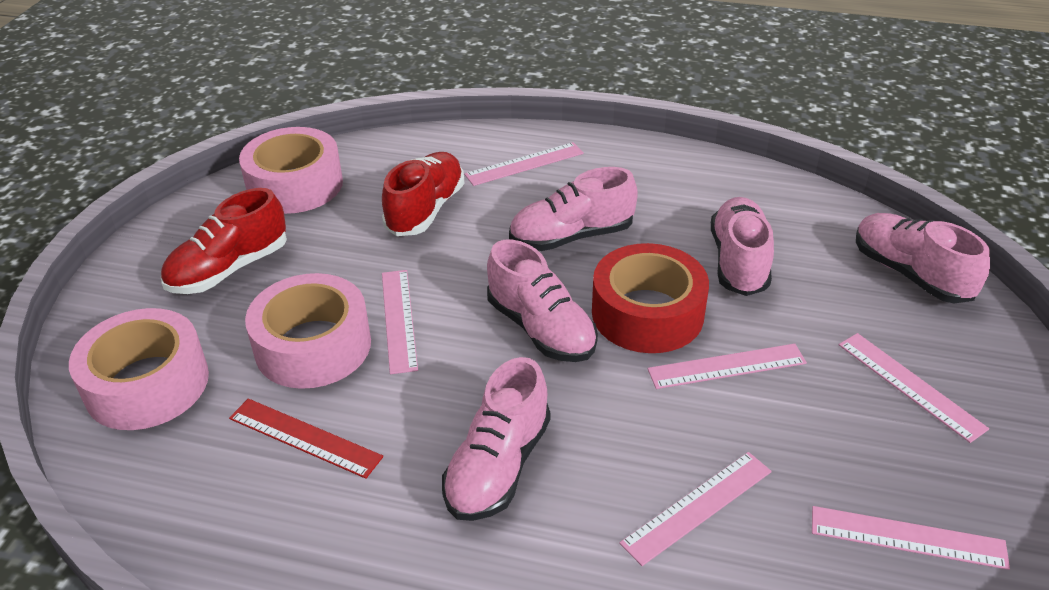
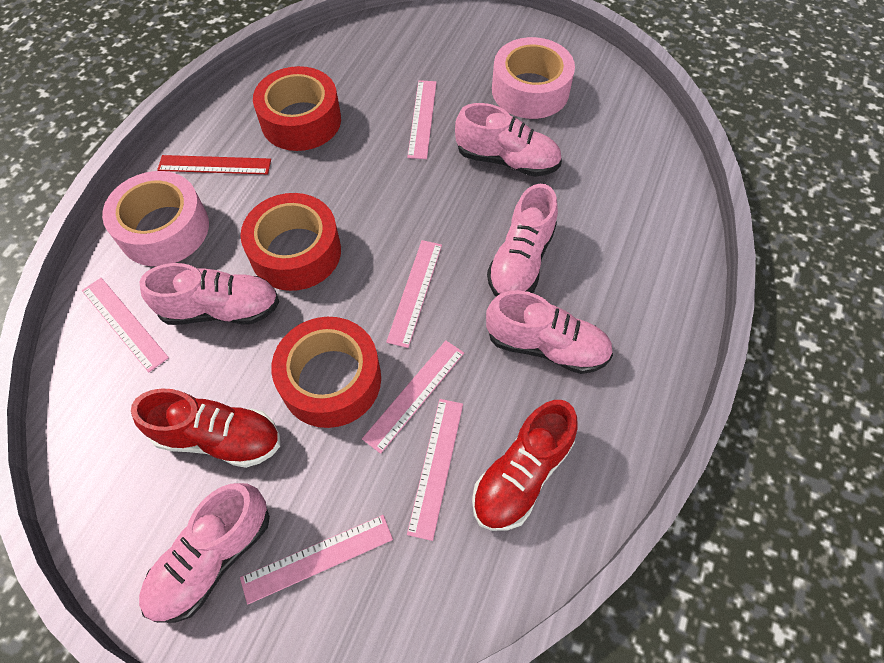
pink tape: 3 -> 2
red tape: 1 -> 3

